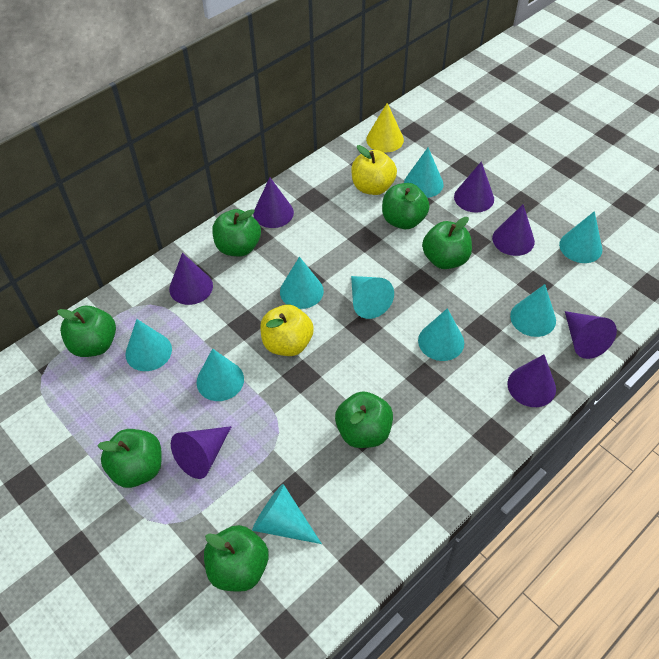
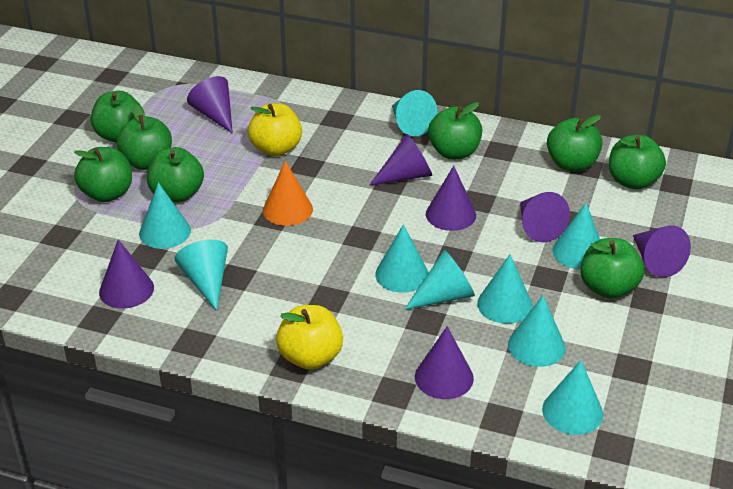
green apple: 7 -> 8
orange cone: 0 -> 1
yellow cone: 1 -> 0

